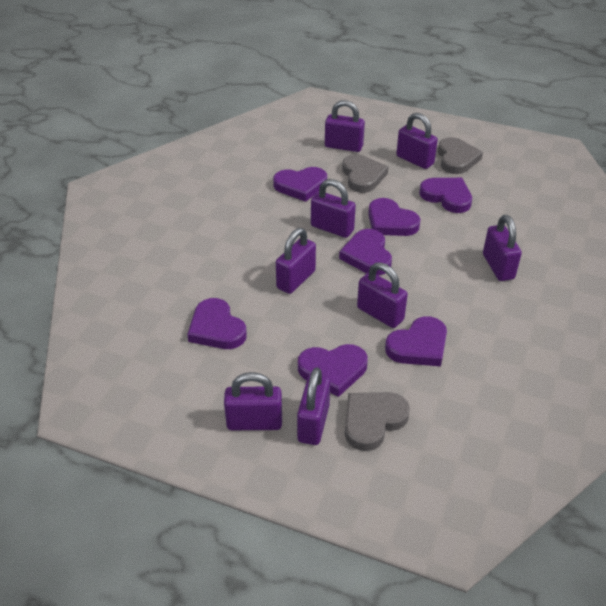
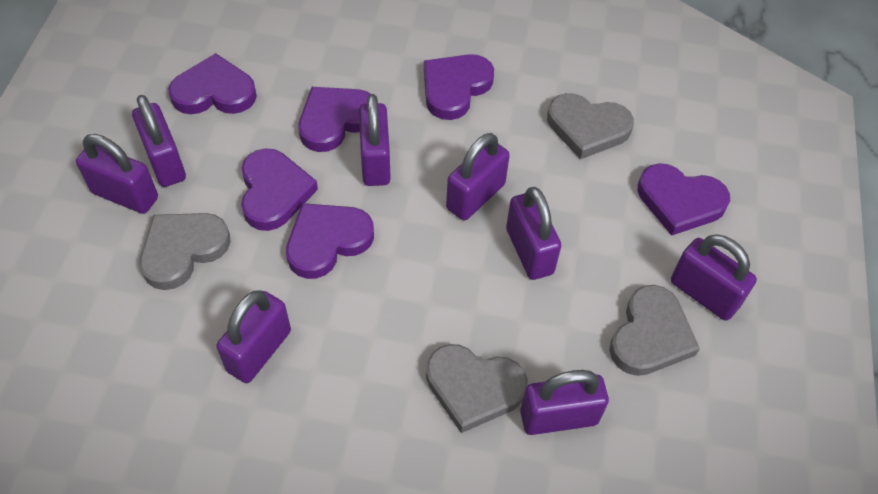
grey heart: 3 -> 4
purple heart: 7 -> 6

